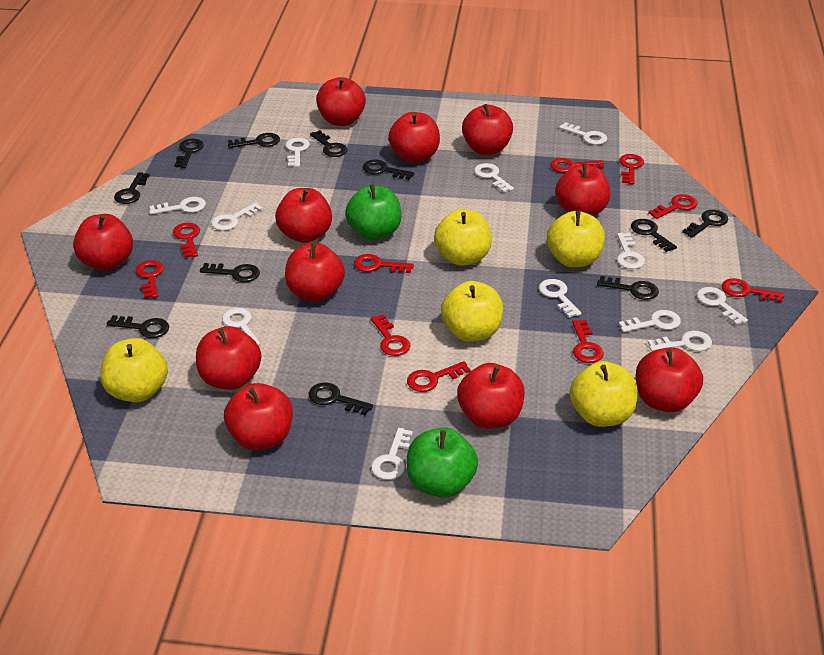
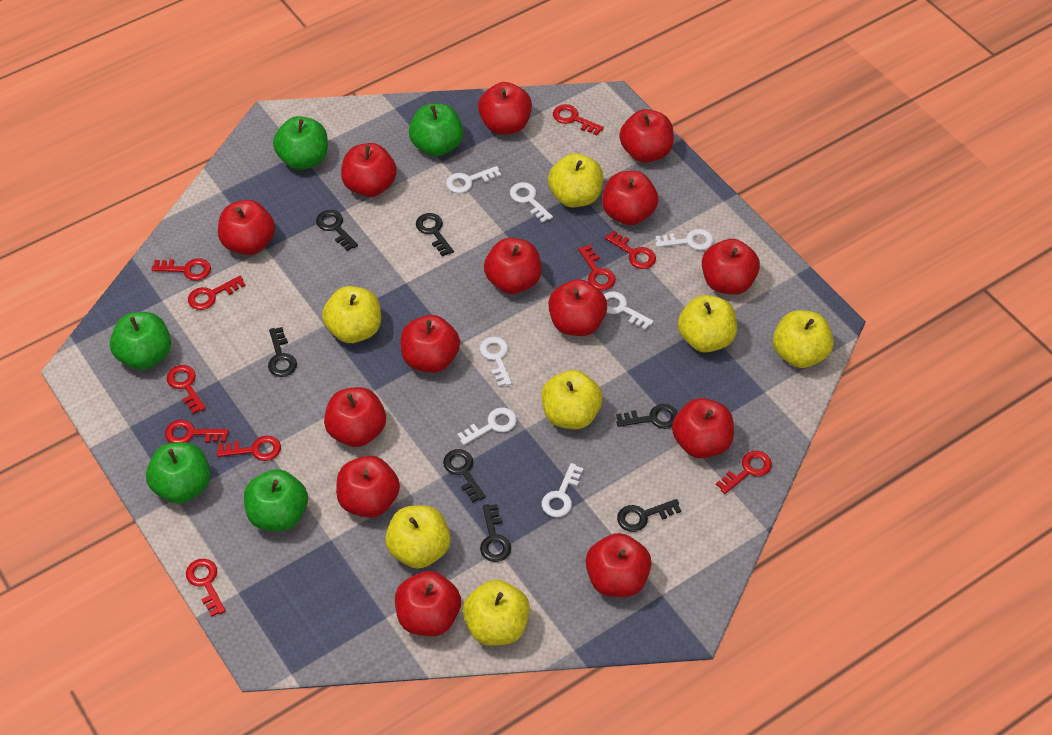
black key: 11 -> 7
green apple: 2 -> 5
red apple: 11 -> 14
white key: 12 -> 7
yellow apple: 5 -> 7

